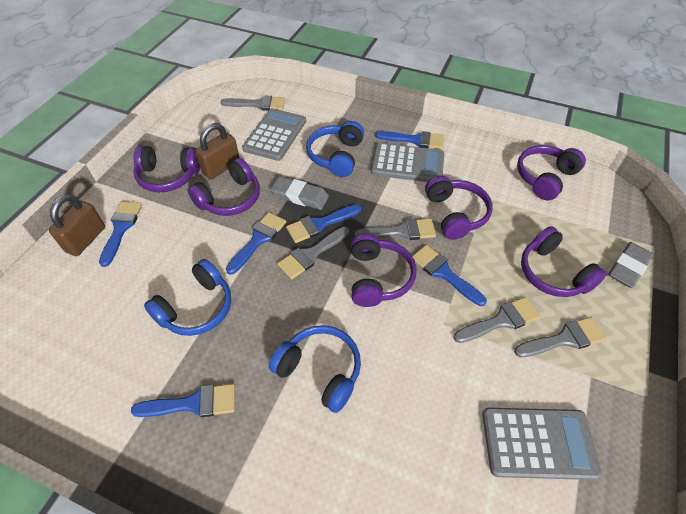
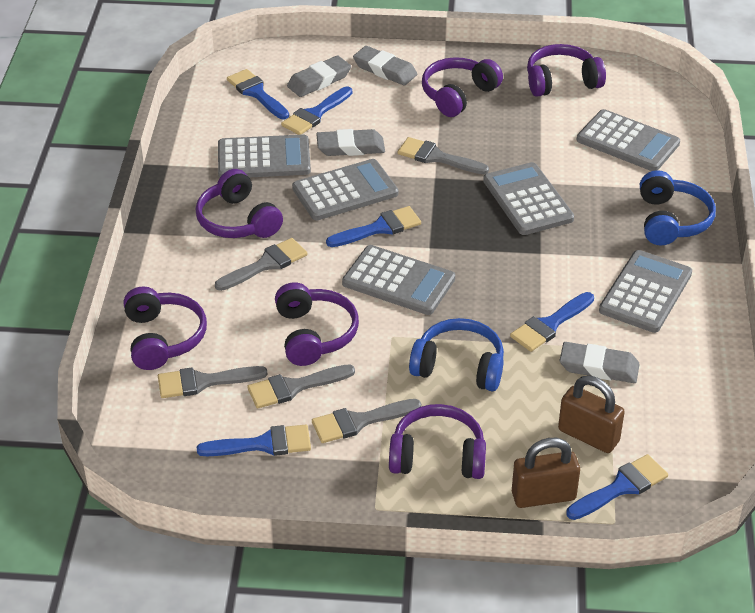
blue headphones: 3 -> 2
grey calculator: 3 -> 6
grey eraser: 2 -> 4

